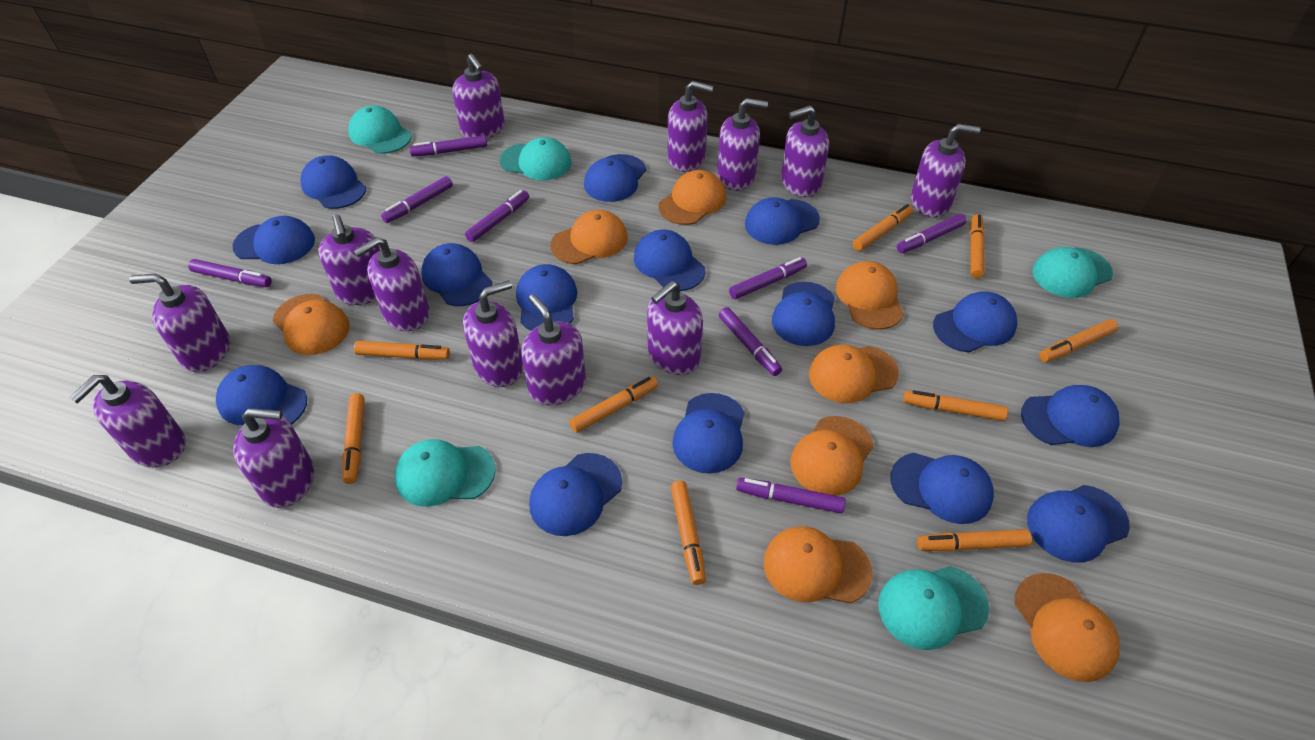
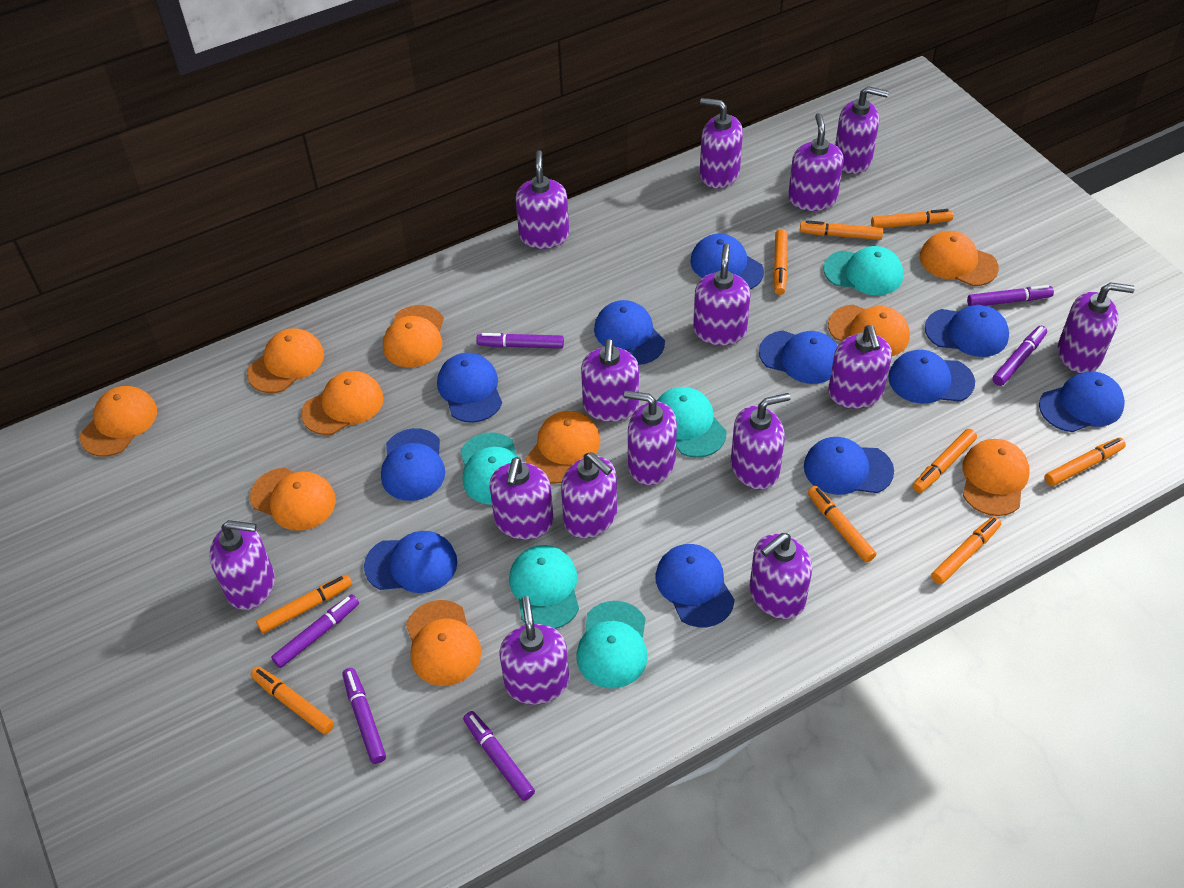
blue cap: 15 -> 11
orange cap: 8 -> 10
purple marker: 8 -> 6
purple soap dispenser: 13 -> 15

